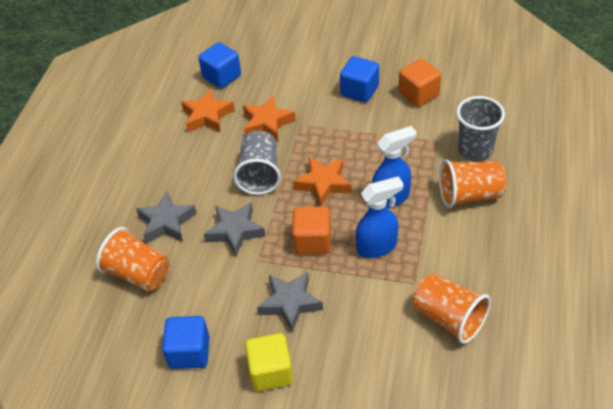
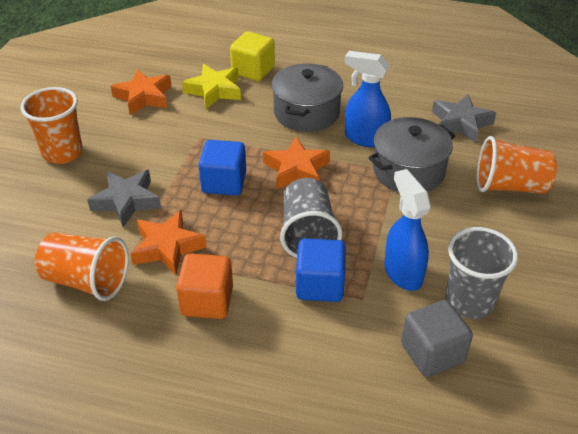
blue cube: 3 -> 2
grey cube: 0 -> 1
grey pot: 0 -> 2
grey star: 3 -> 2
orange cube: 2 -> 1
yellow star: 0 -> 1

